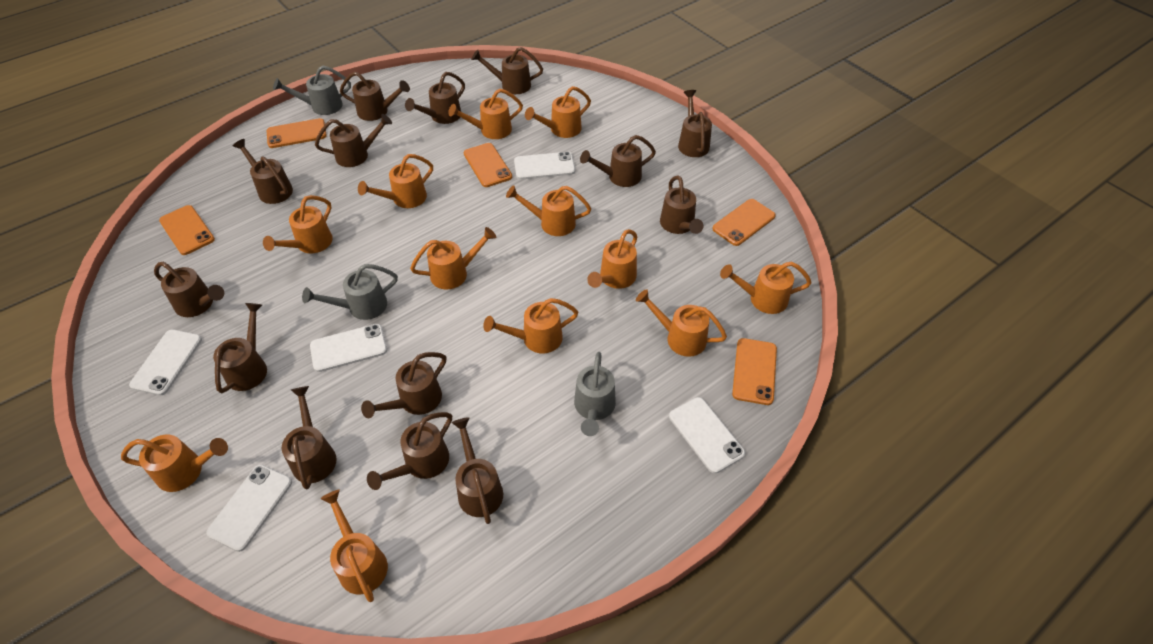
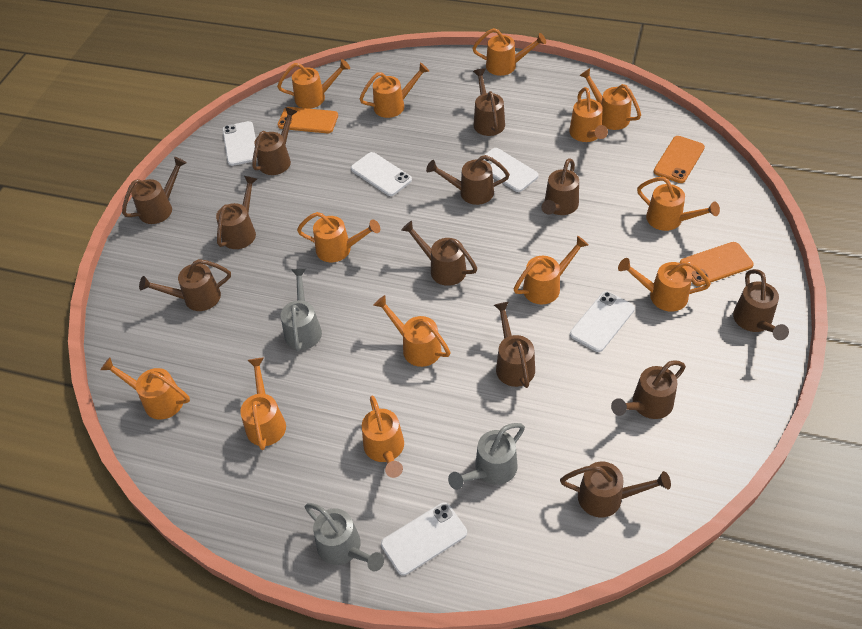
brown watering can: 14 -> 12
orange phone: 5 -> 3
orange watering can: 12 -> 13

